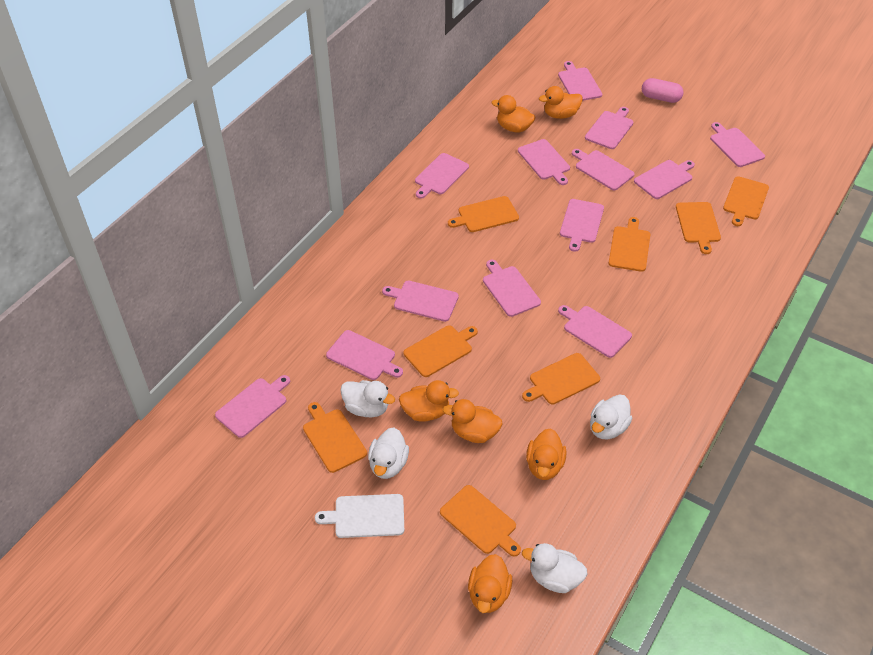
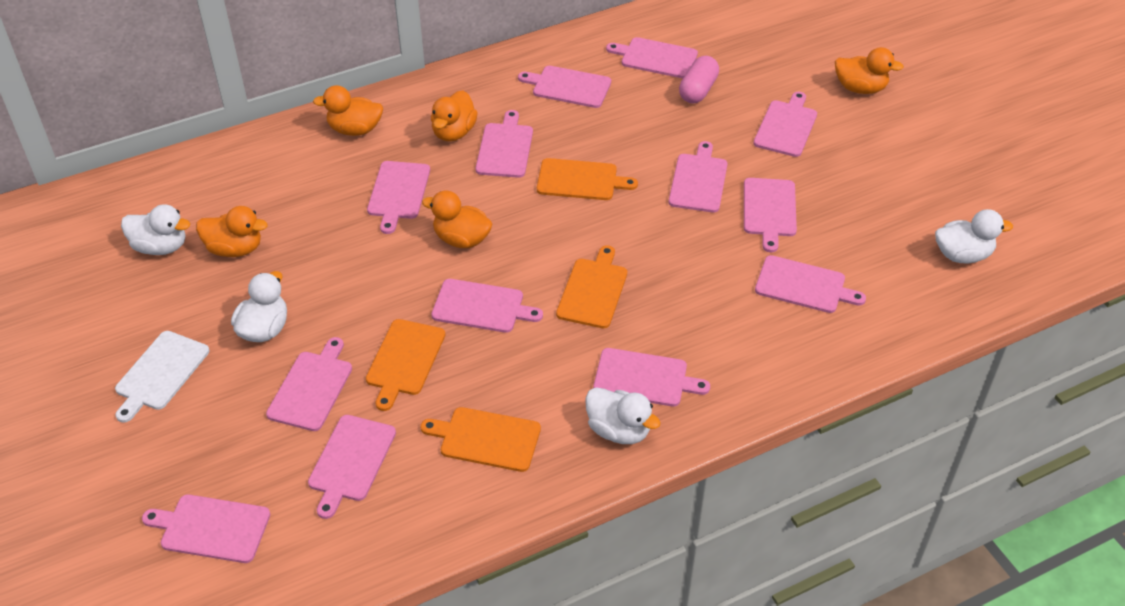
orange cutting board: 8 -> 4
orange duck: 6 -> 5

